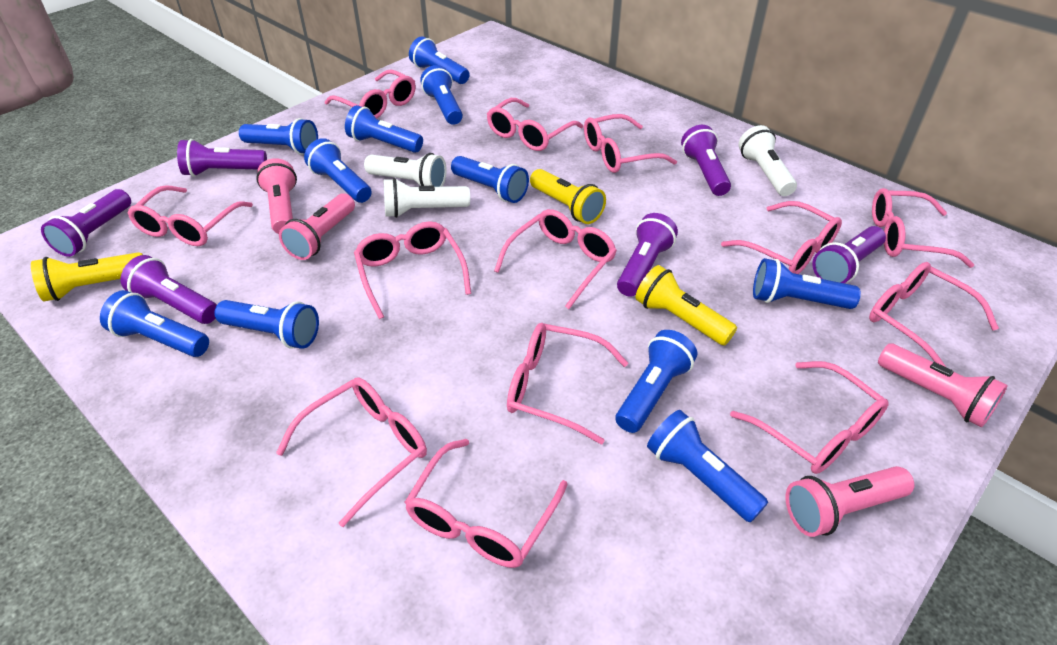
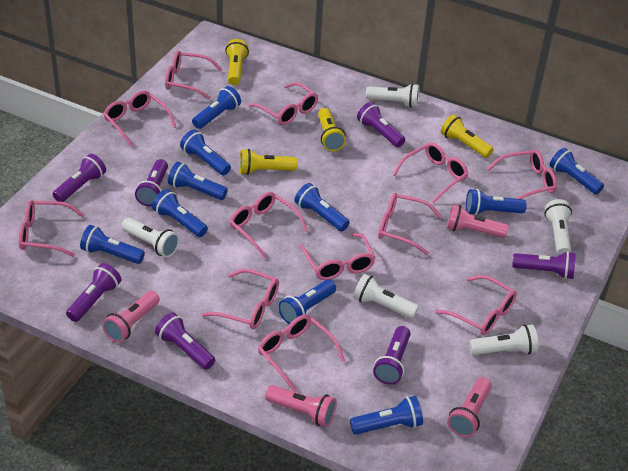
blue flashlight: 11 -> 10
pink glasses: 13 -> 12
purple flashlight: 6 -> 7
white flashlight: 3 -> 5
yellow flashlight: 3 -> 4

